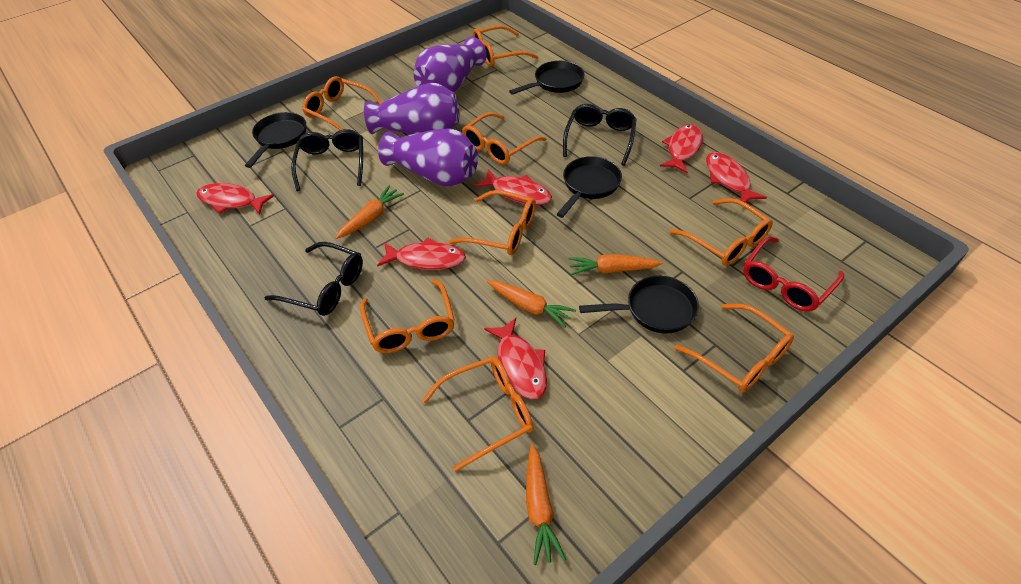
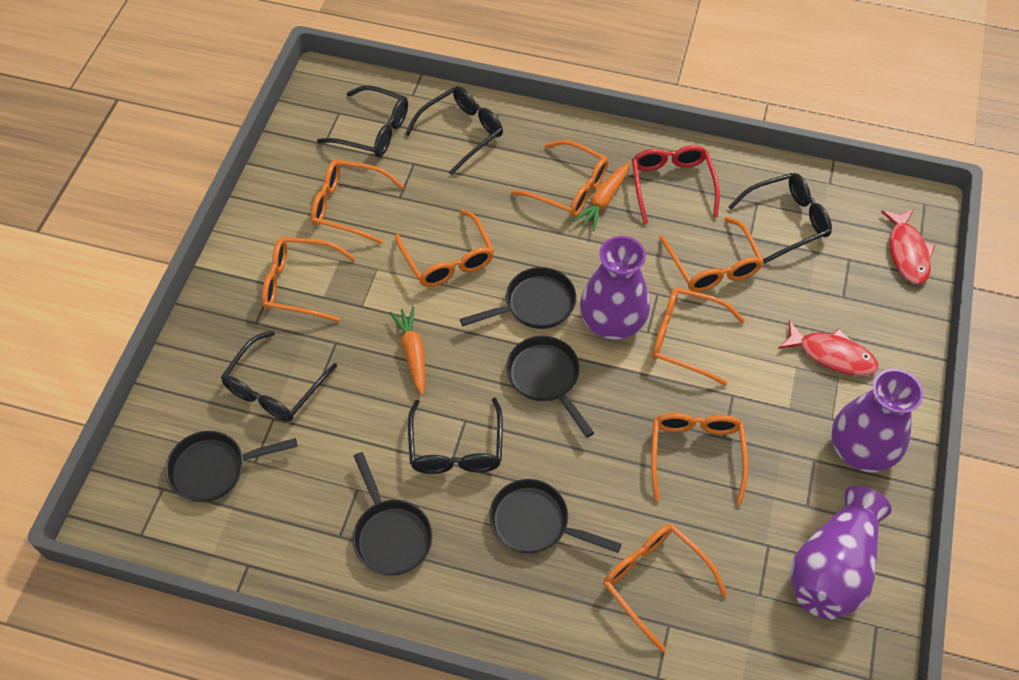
black glasses: 3 -> 5
black pan: 4 -> 5
orange carrot: 4 -> 2
red fish: 6 -> 2

